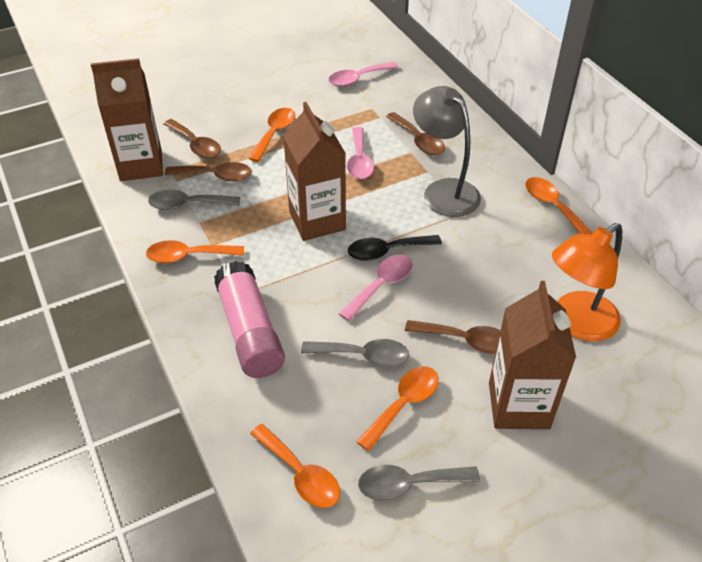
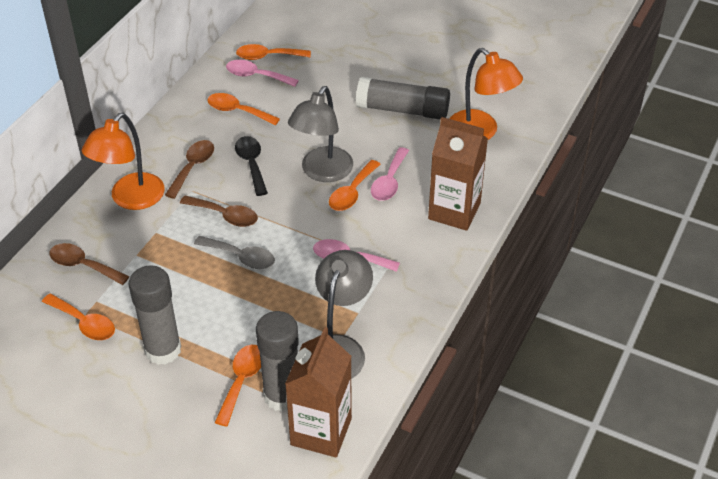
brown carton: 3 -> 2
brown spoon: 4 -> 3
grey glue stick: 0 -> 3
grey lamp: 1 -> 2
grey spoon: 3 -> 1
orange lamp: 1 -> 2
pink glue stick: 1 -> 0

